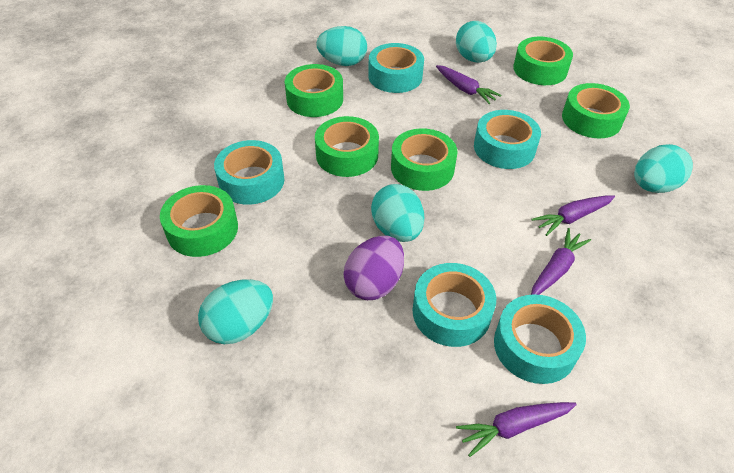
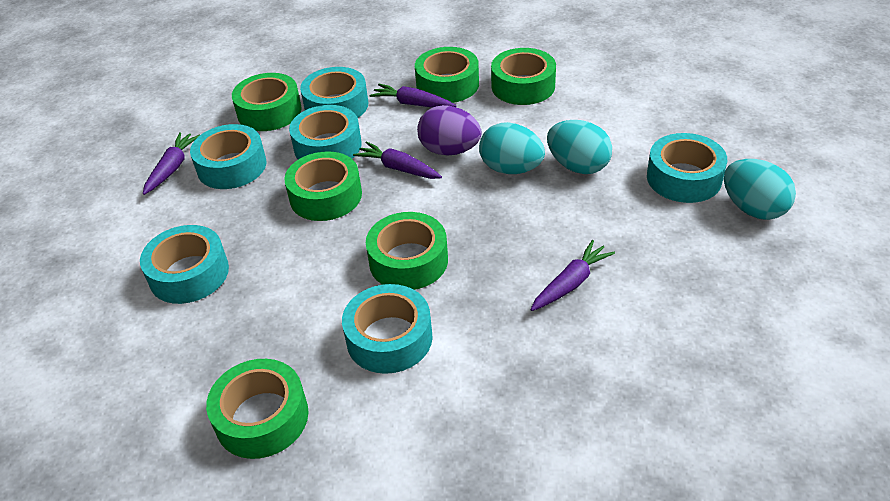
turquoise egg: 5 -> 3
turquoise tape: 5 -> 6

